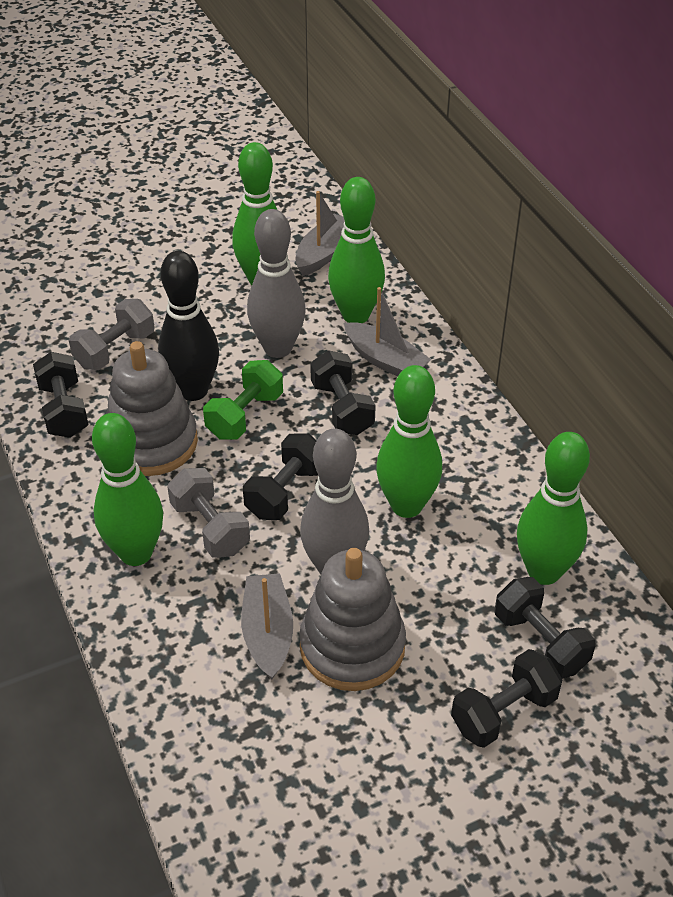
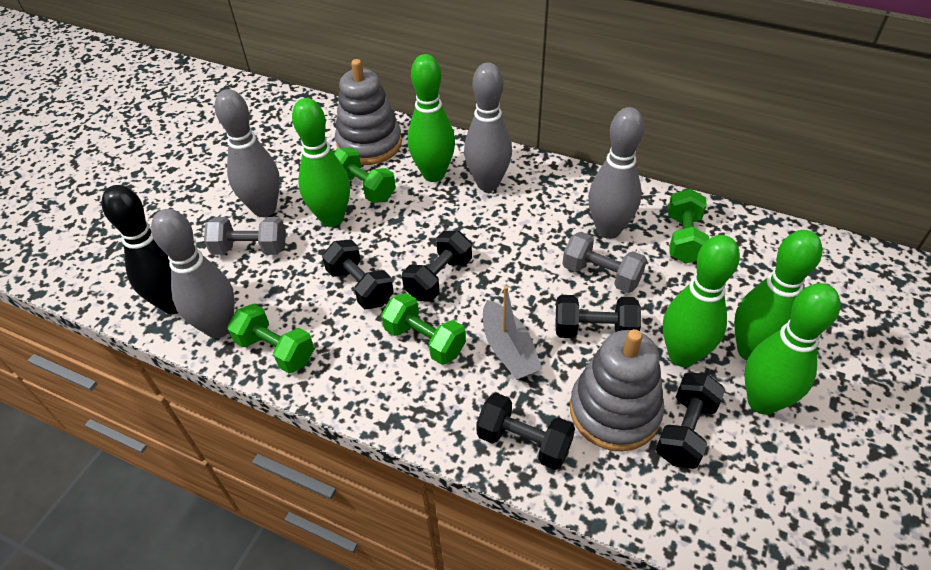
green dumbbell: 1 -> 4
grey boat: 3 -> 1
grey bowling pin: 2 -> 4

